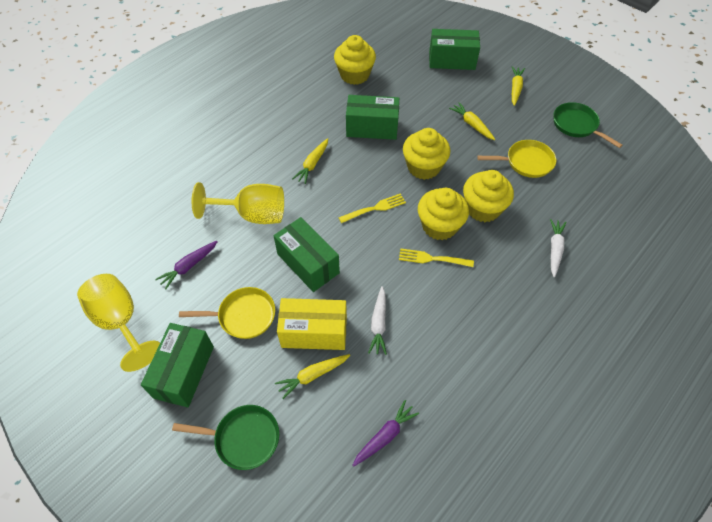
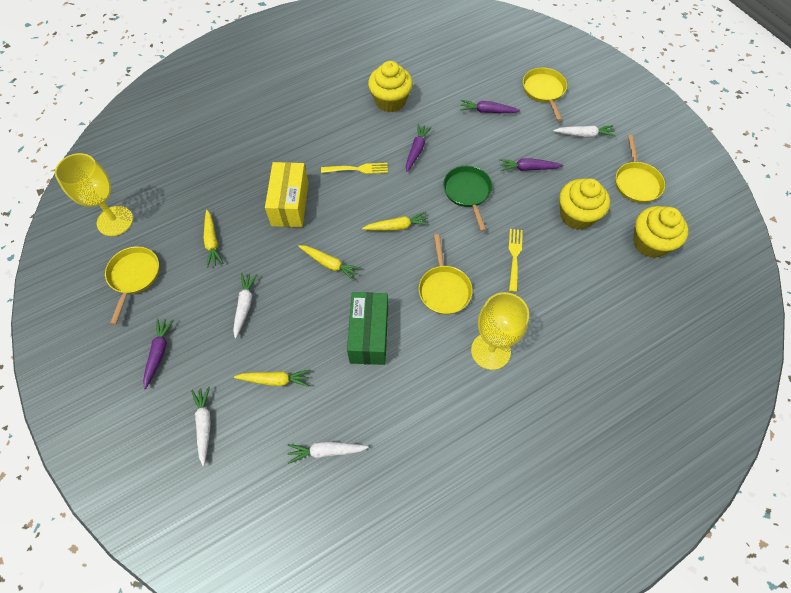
green box: 4 -> 1
green pan: 2 -> 1
purple carrot: 2 -> 4
white carrot: 2 -> 4
yellow cupcake: 4 -> 3
yellow pan: 2 -> 4

